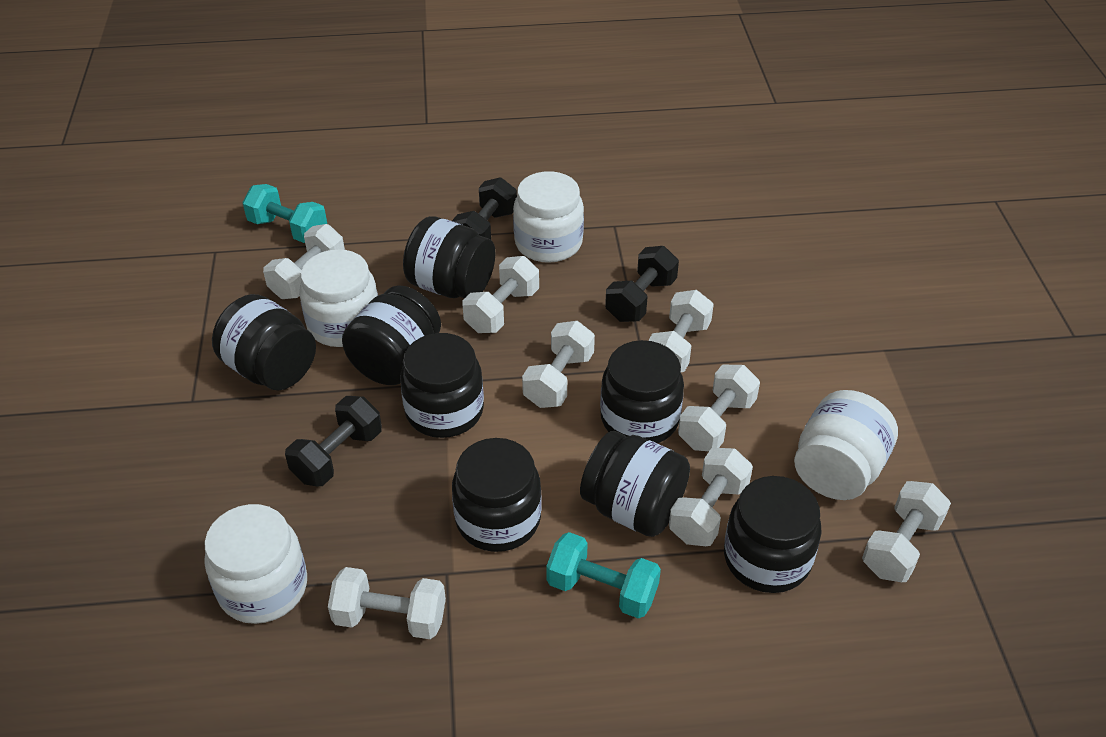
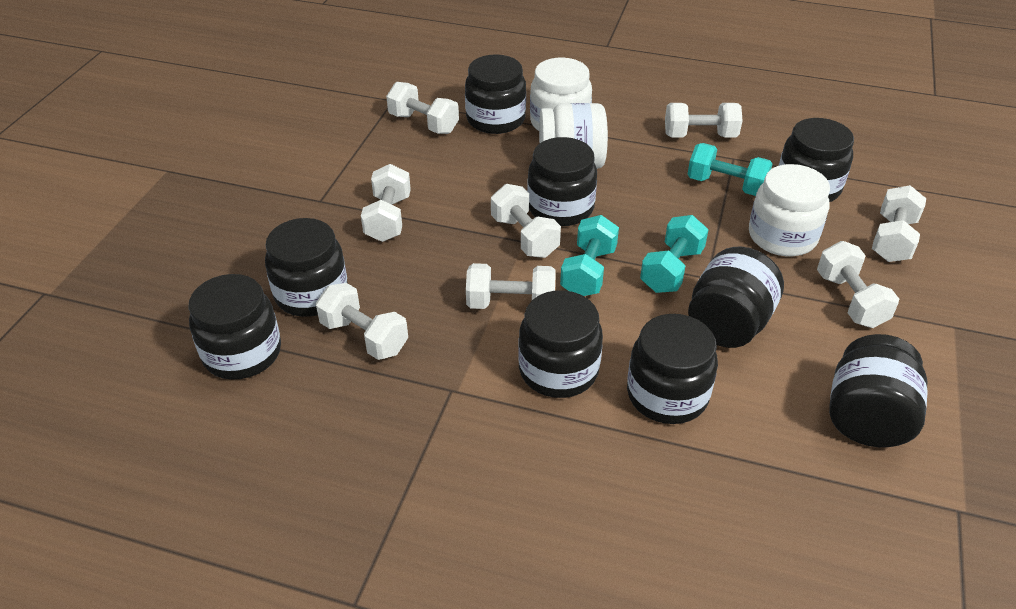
black dumbbell: 3 -> 0
black jar: 8 -> 9
turquoise dumbbell: 2 -> 3
white jar: 4 -> 3

